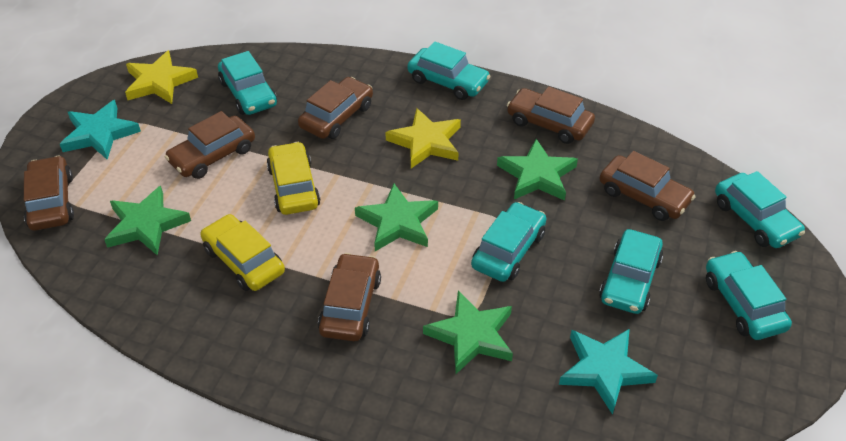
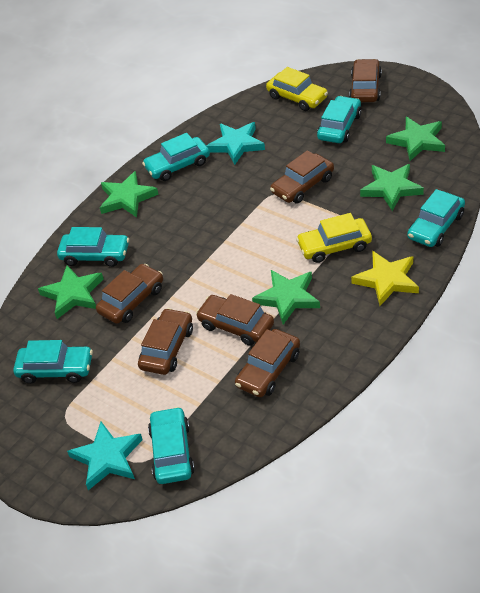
green star: 4 -> 5
yellow star: 2 -> 1

